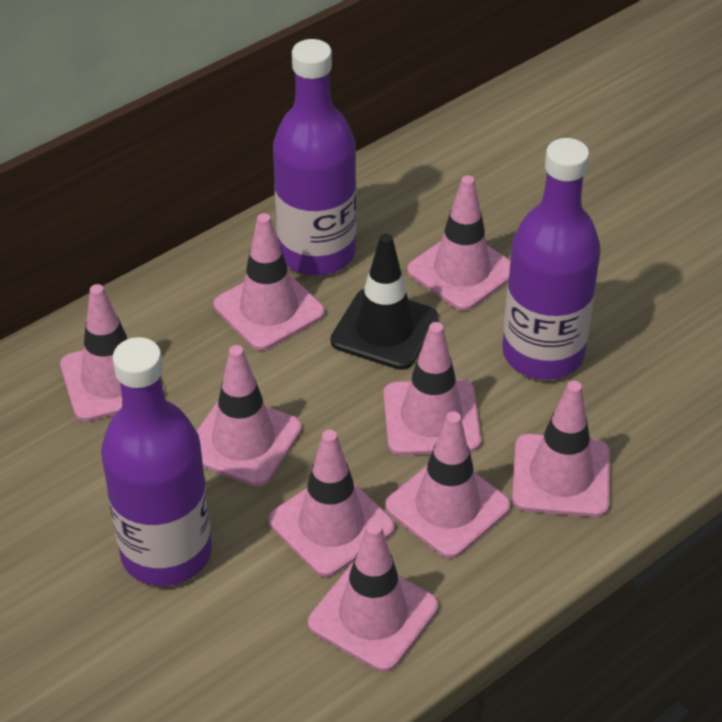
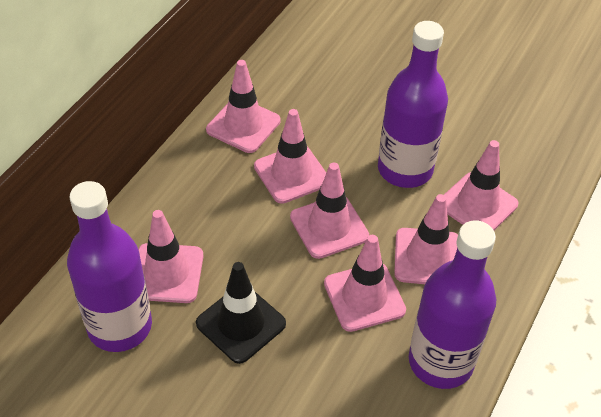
pink traffic cone: 9 -> 7

